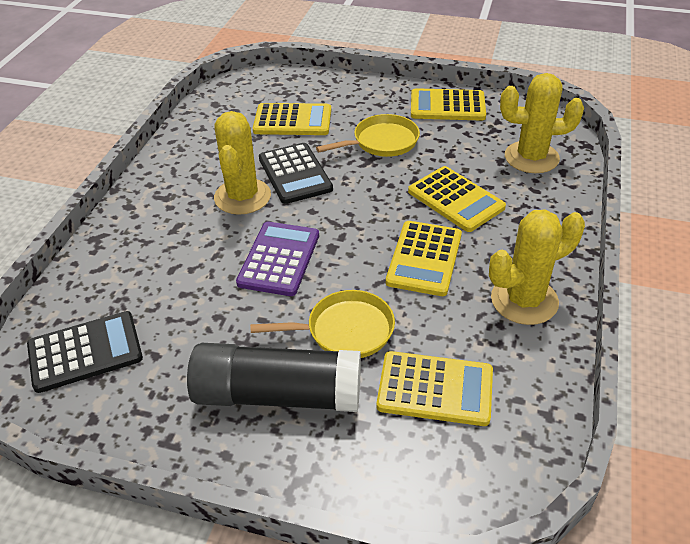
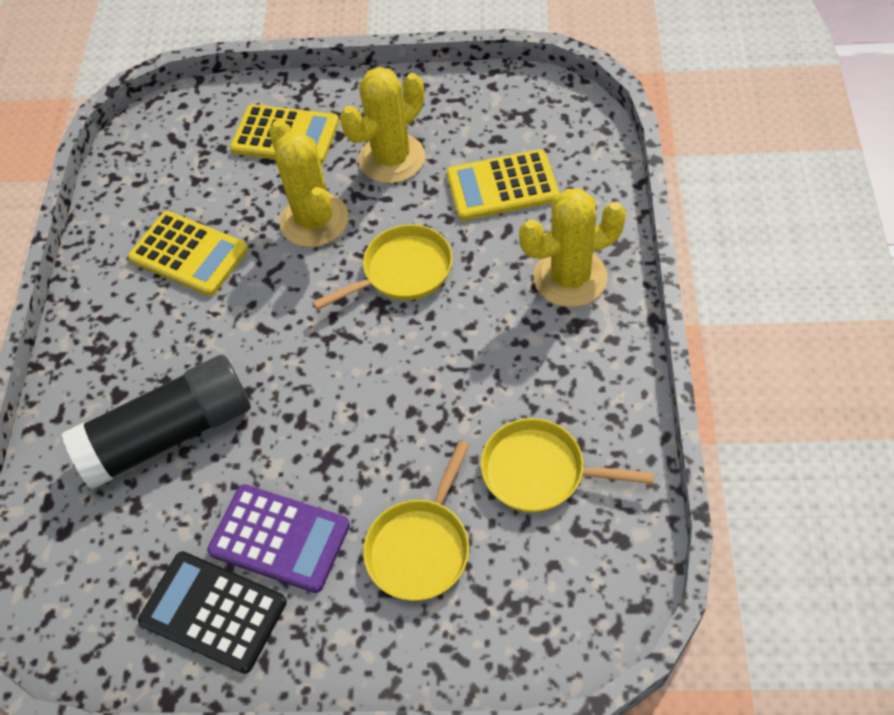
black calculator: 2 -> 1
yellow calculator: 5 -> 3
yellow pan: 2 -> 3

